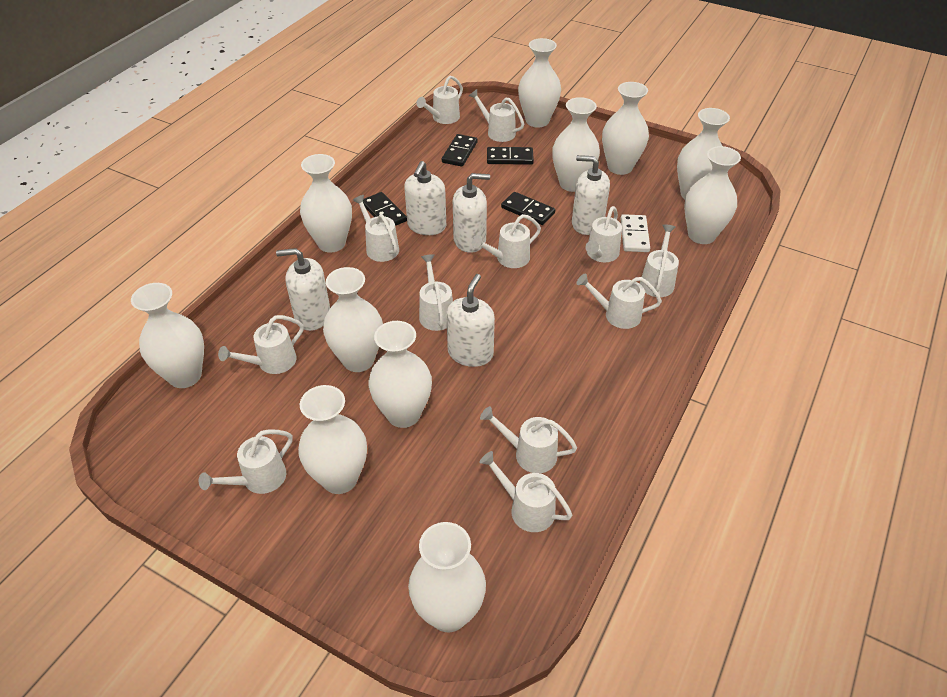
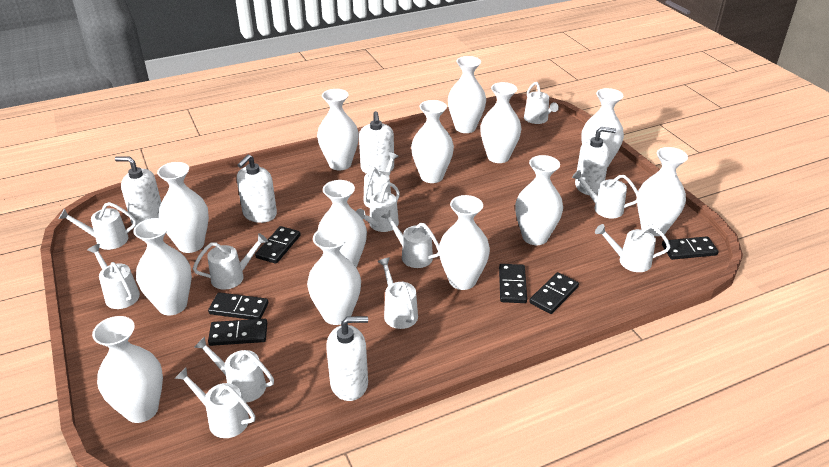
black domino: 4 -> 6
white domino: 1 -> 0
white vase: 11 -> 13

